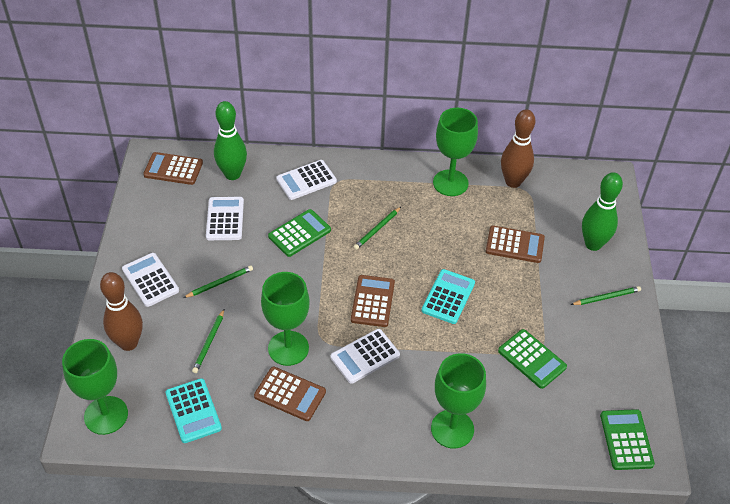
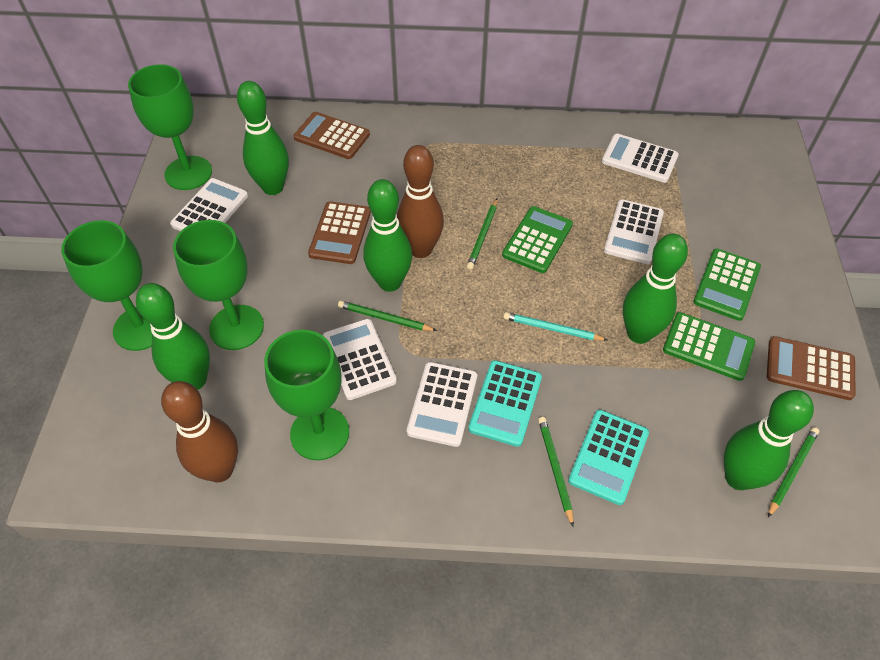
brown calculator: 4 -> 3
green bowling pin: 2 -> 5
turquoise pencil: 0 -> 1
white calculator: 4 -> 5

